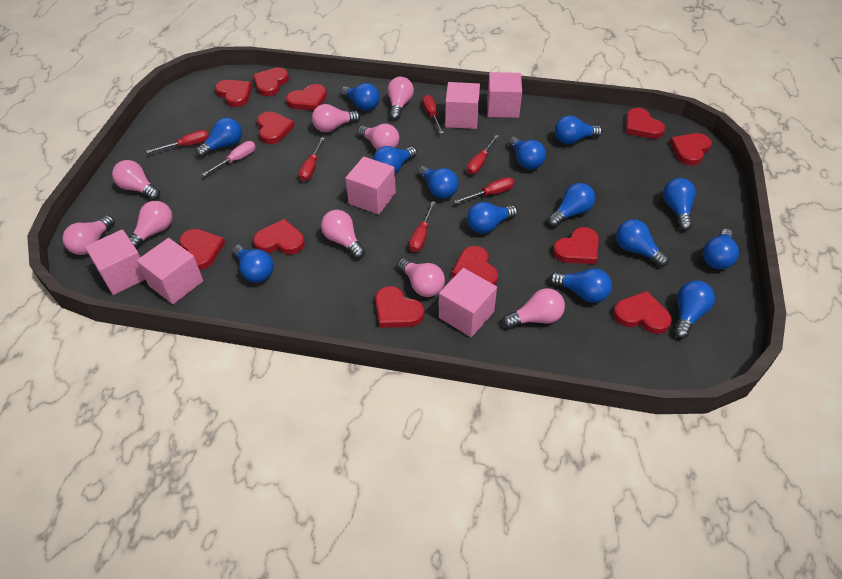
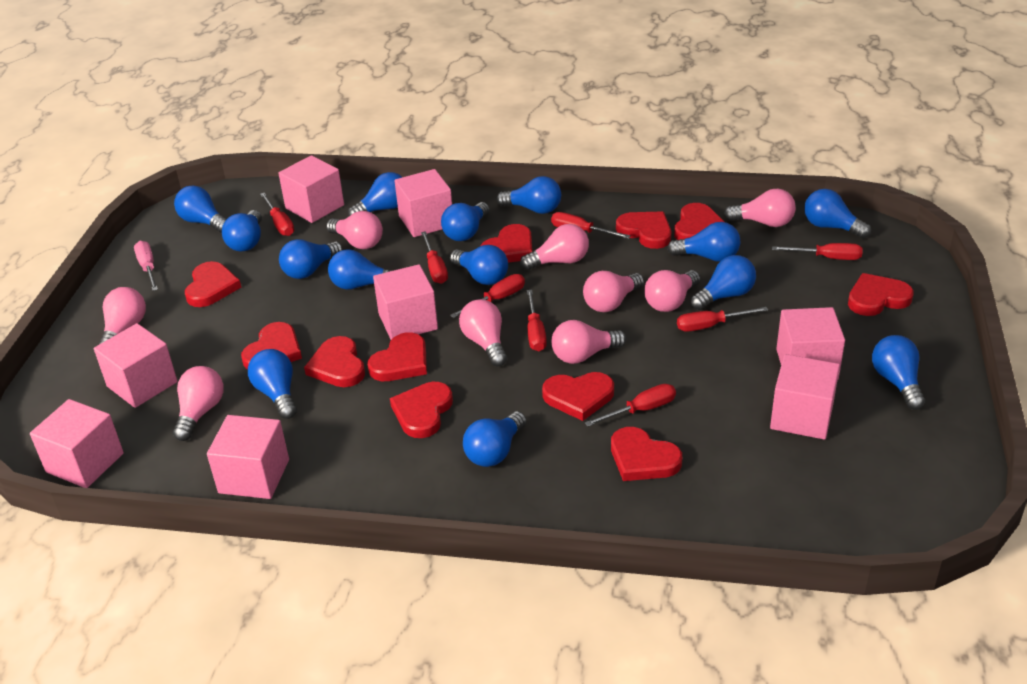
pink cube: 6 -> 8
red heart: 12 -> 11
red screwdriver: 6 -> 8

